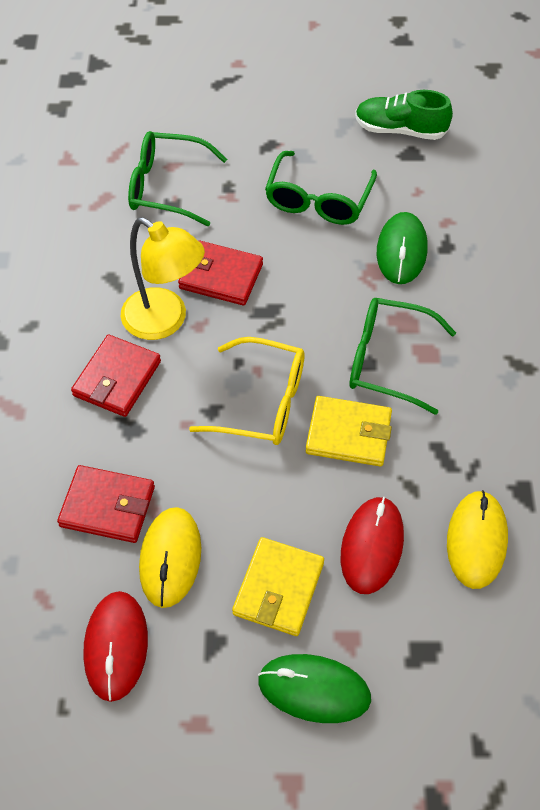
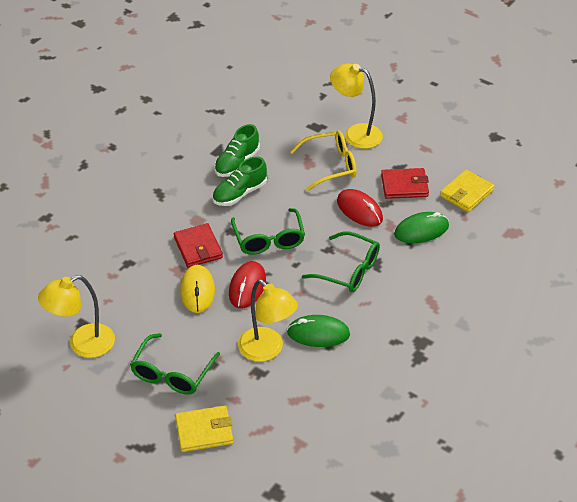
green shoe: 1 -> 2
red wallet: 3 -> 2
yellow lamp: 1 -> 3
yellow mouse: 2 -> 1

